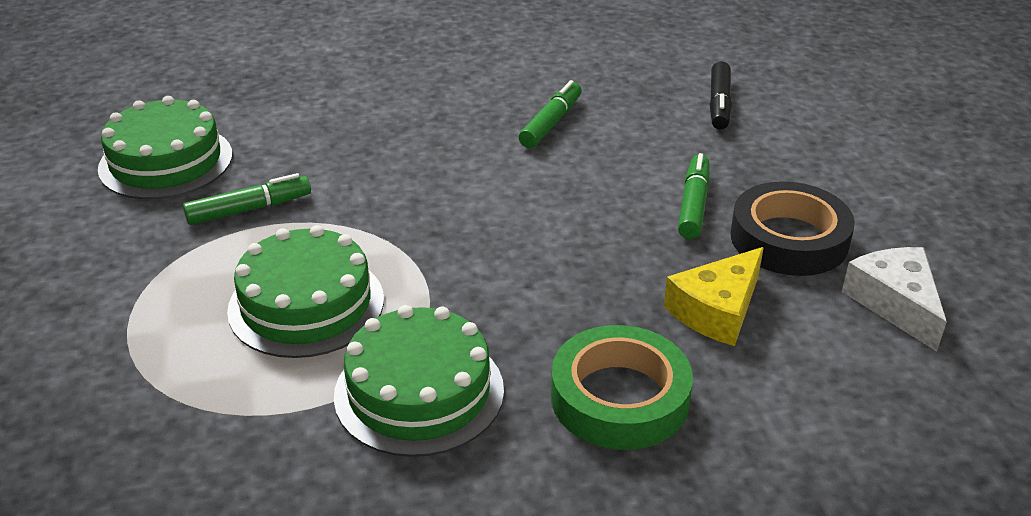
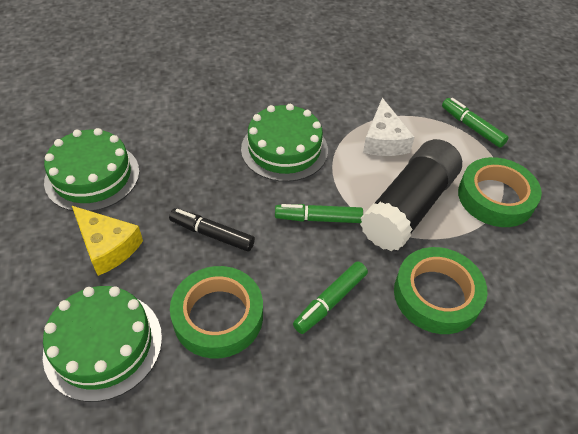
black glue stick: 0 -> 1
black tape: 1 -> 0
green tape: 1 -> 3

